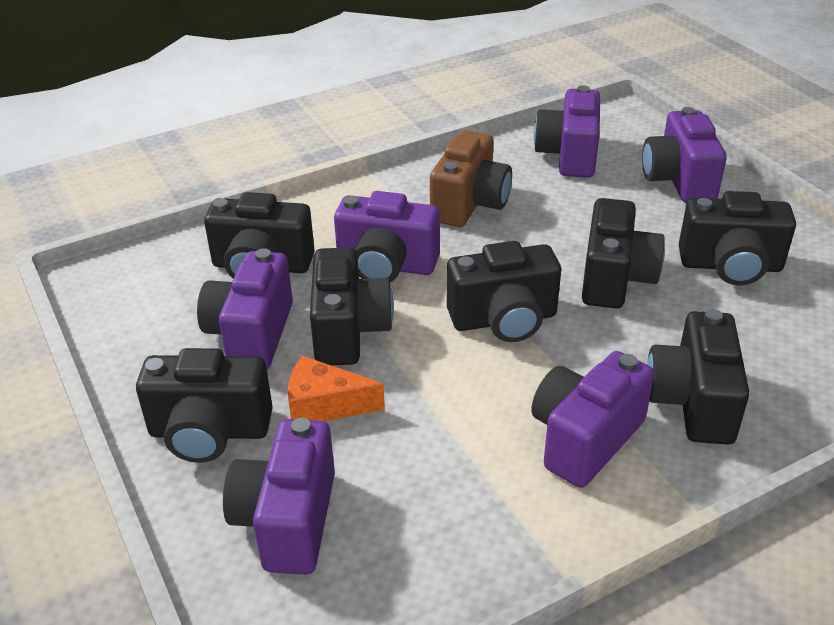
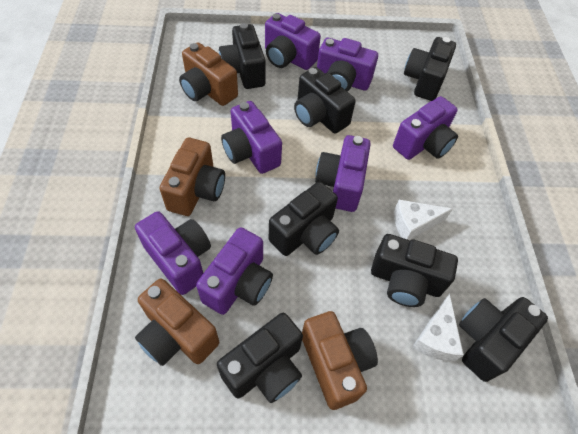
brown camera: 1 -> 4
orange cheese: 1 -> 0
purple camera: 6 -> 7
white cheese: 0 -> 2

